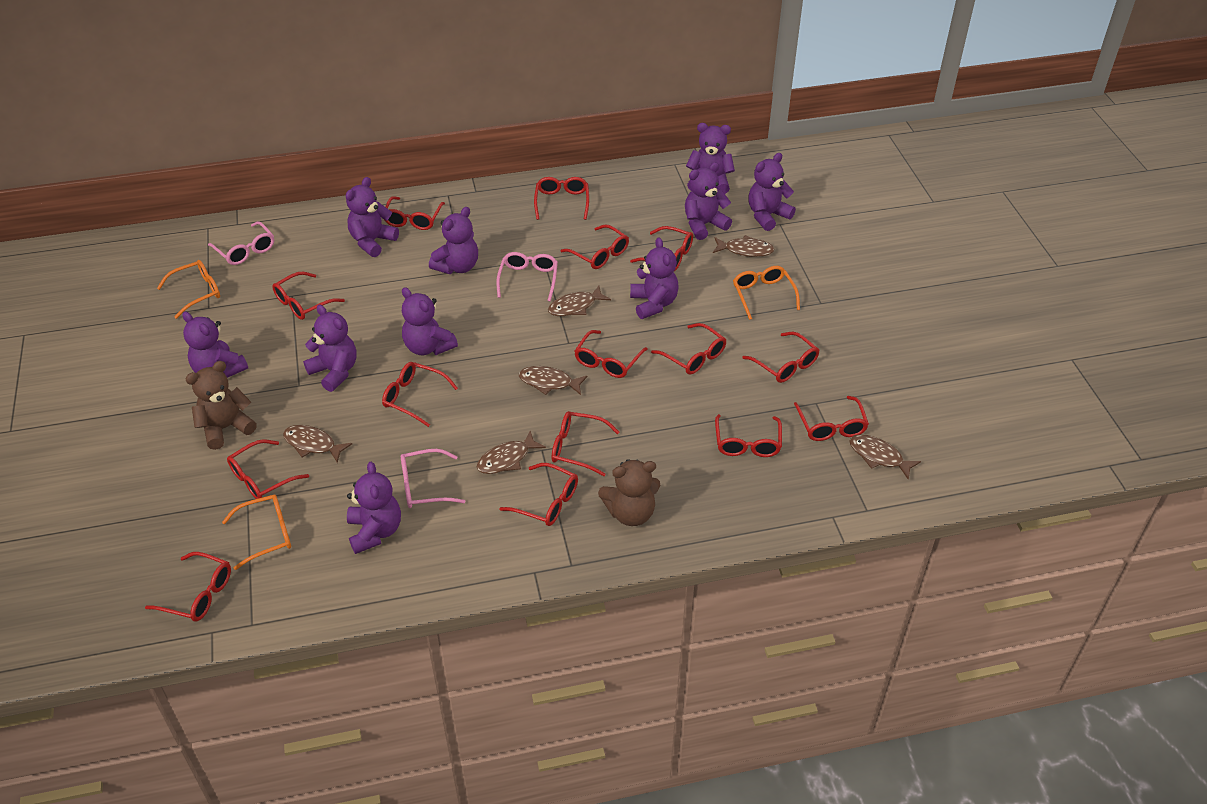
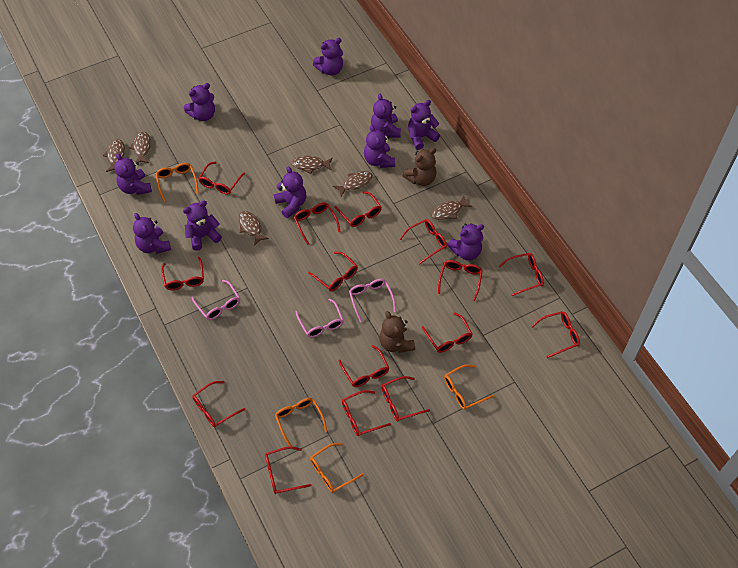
orange glasses: 3 -> 4

